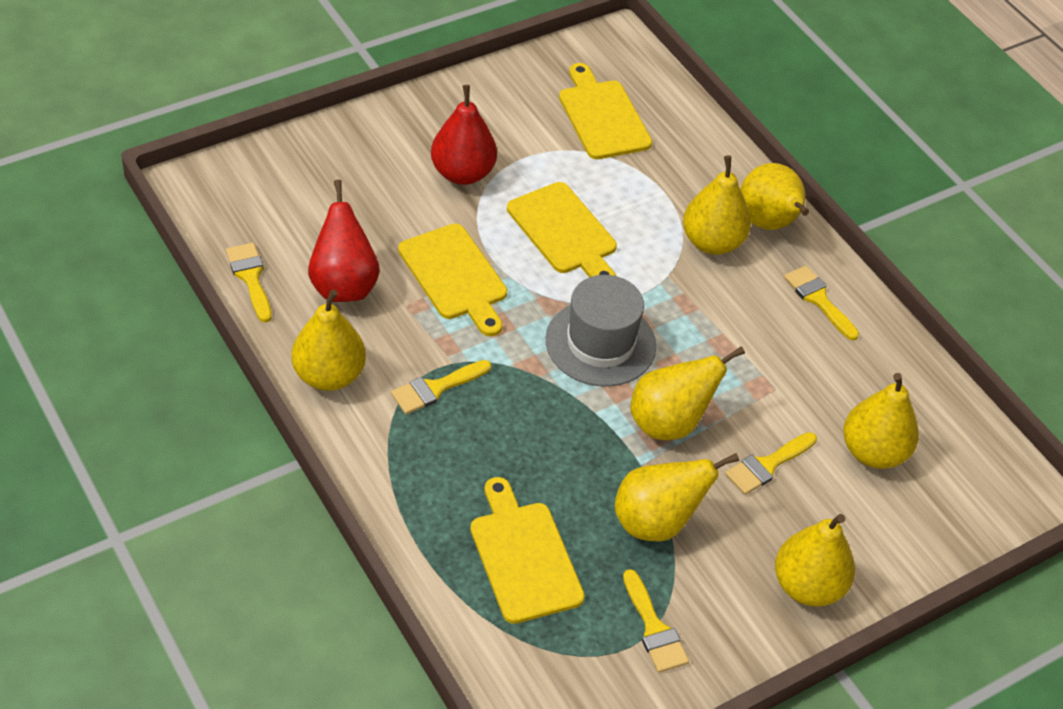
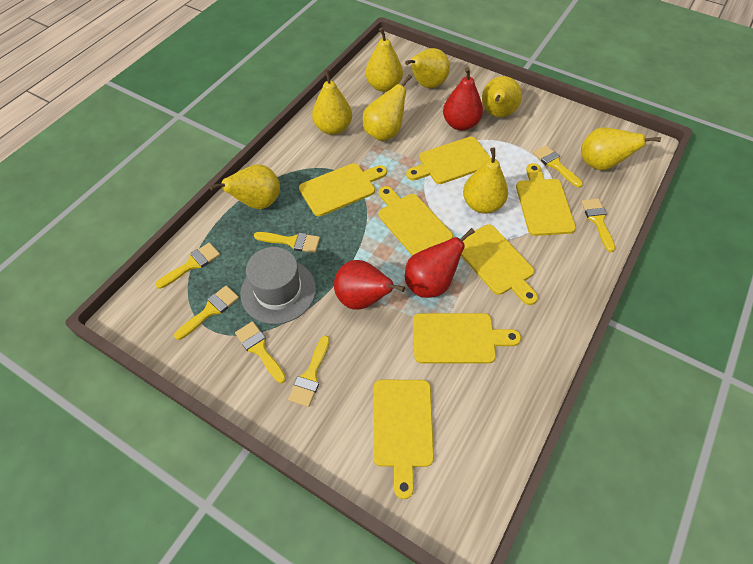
red pear: 2 -> 3
yellow brush: 5 -> 7
yellow cutting board: 4 -> 7
yellow pear: 7 -> 8

